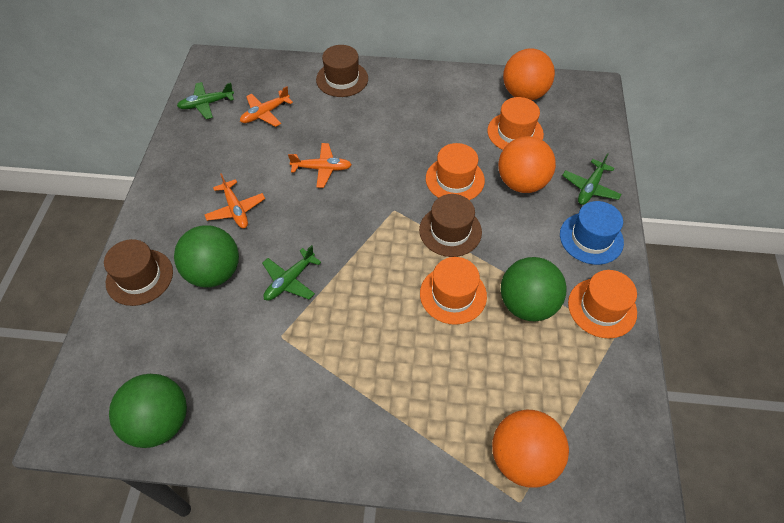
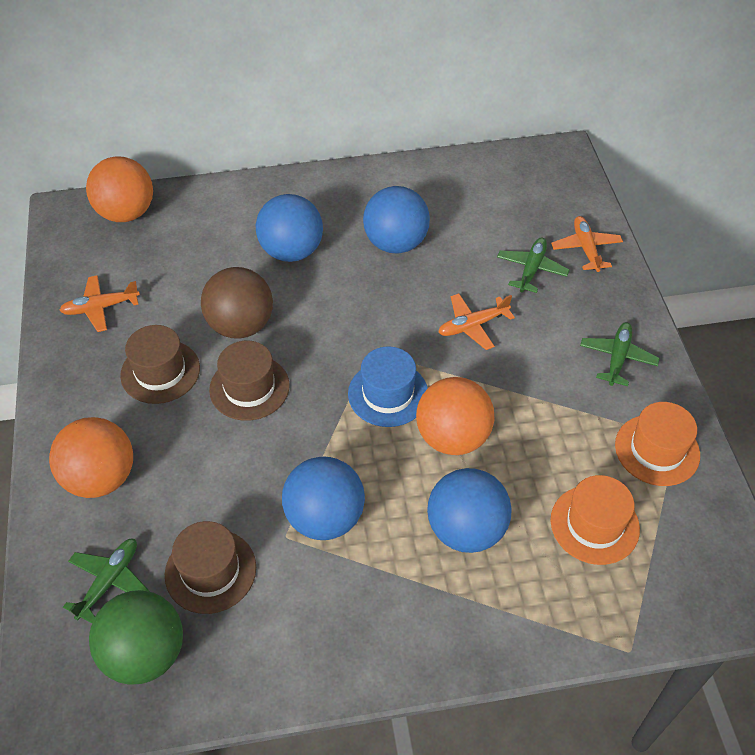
blue ball: 0 -> 4
brown ball: 0 -> 1
green ball: 3 -> 1
orange hat: 4 -> 2

